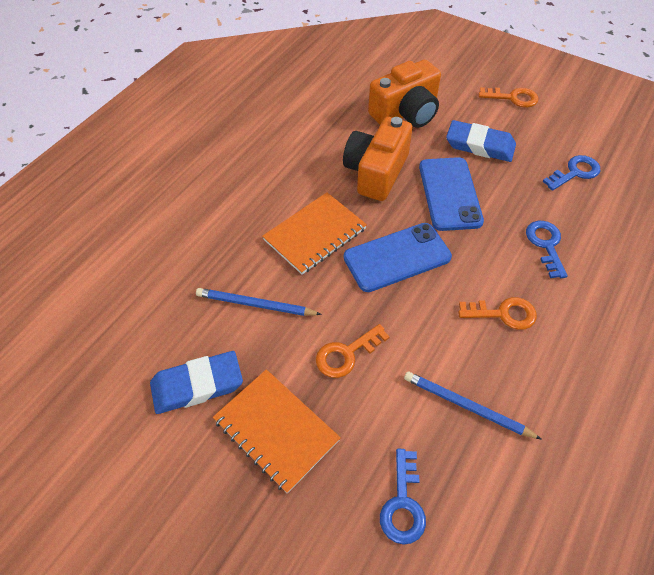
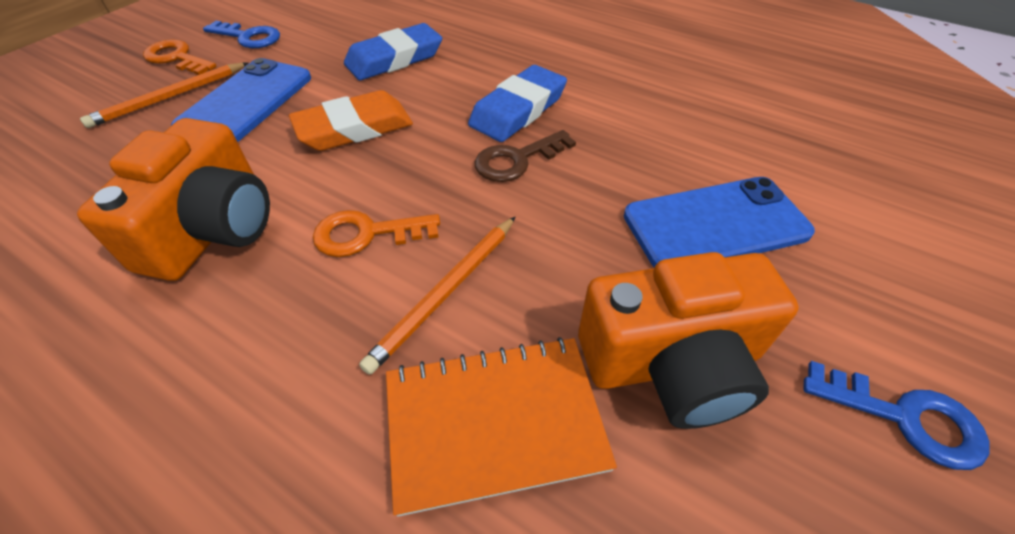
blue key: 3 -> 2
blue pencil: 2 -> 0
brown key: 0 -> 1
orange eraser: 0 -> 1
orange key: 3 -> 2
orange notebook: 2 -> 1
orange pencil: 0 -> 2

